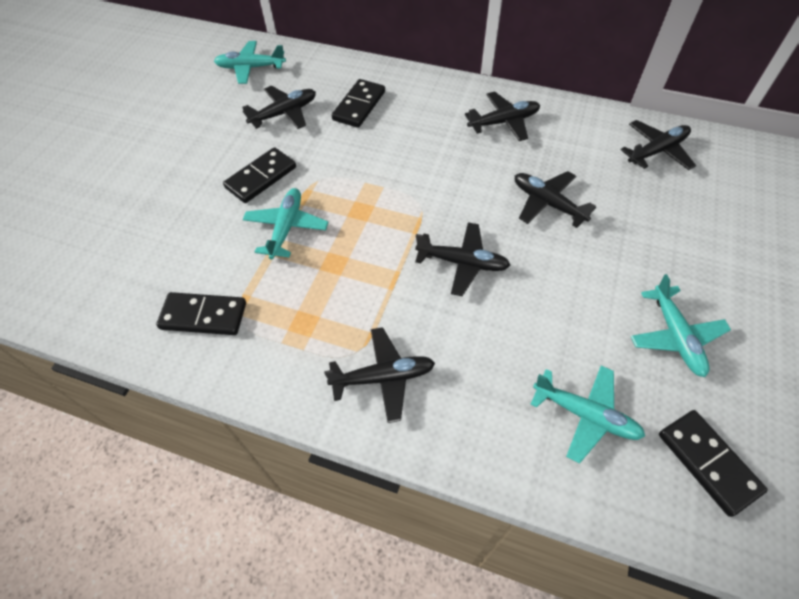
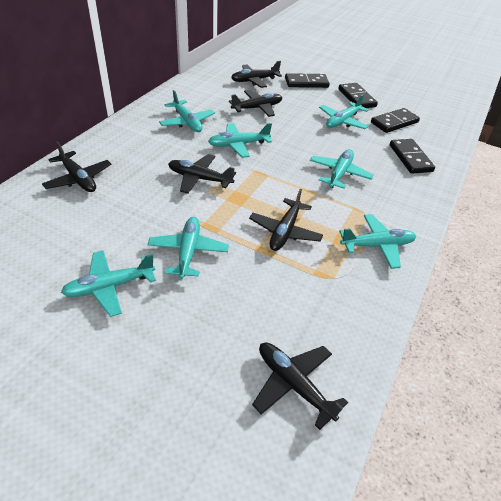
turquoise plane: 4 -> 7

